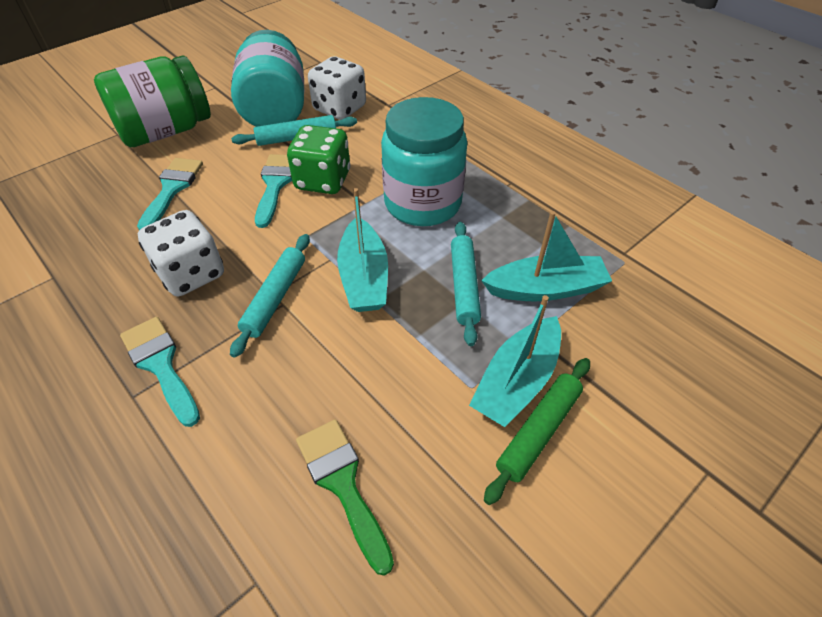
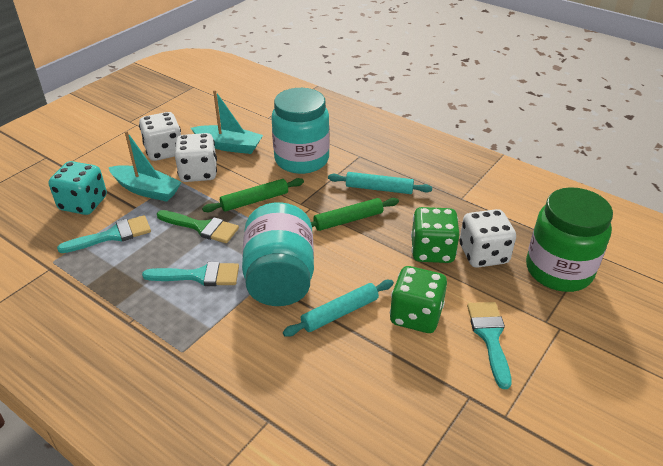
green dice: 1 -> 2
green rolling pin: 1 -> 2
turquoise boat: 3 -> 2
turquoise dice: 0 -> 1
turquoise rolling pin: 3 -> 2
white dice: 2 -> 3

